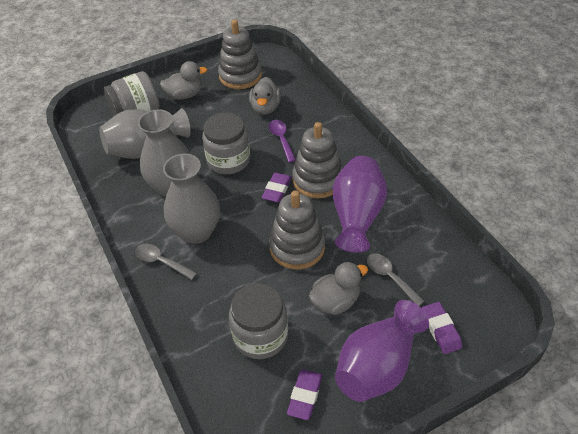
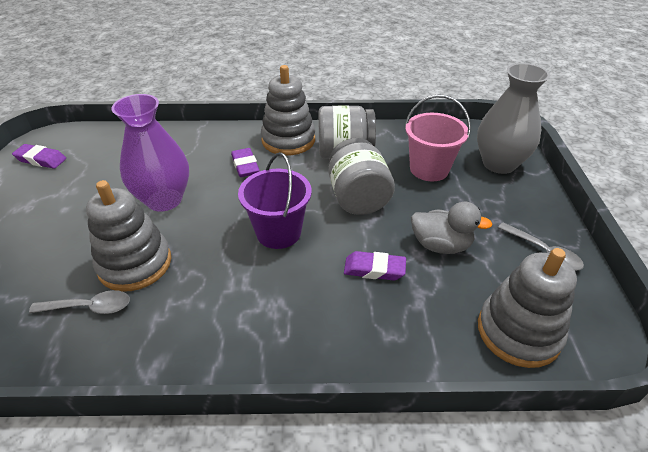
grey duck: 3 -> 1
grey jar: 3 -> 2
grey vase: 3 -> 1
pink bucket: 0 -> 1
purple bucket: 0 -> 1
purple spoon: 1 -> 0
purple vase: 2 -> 1

